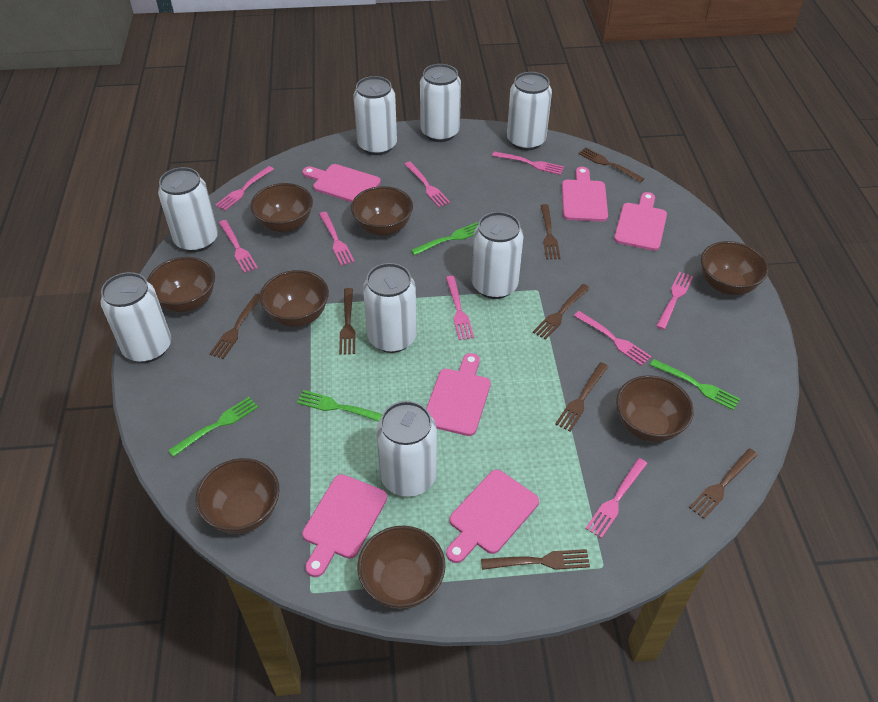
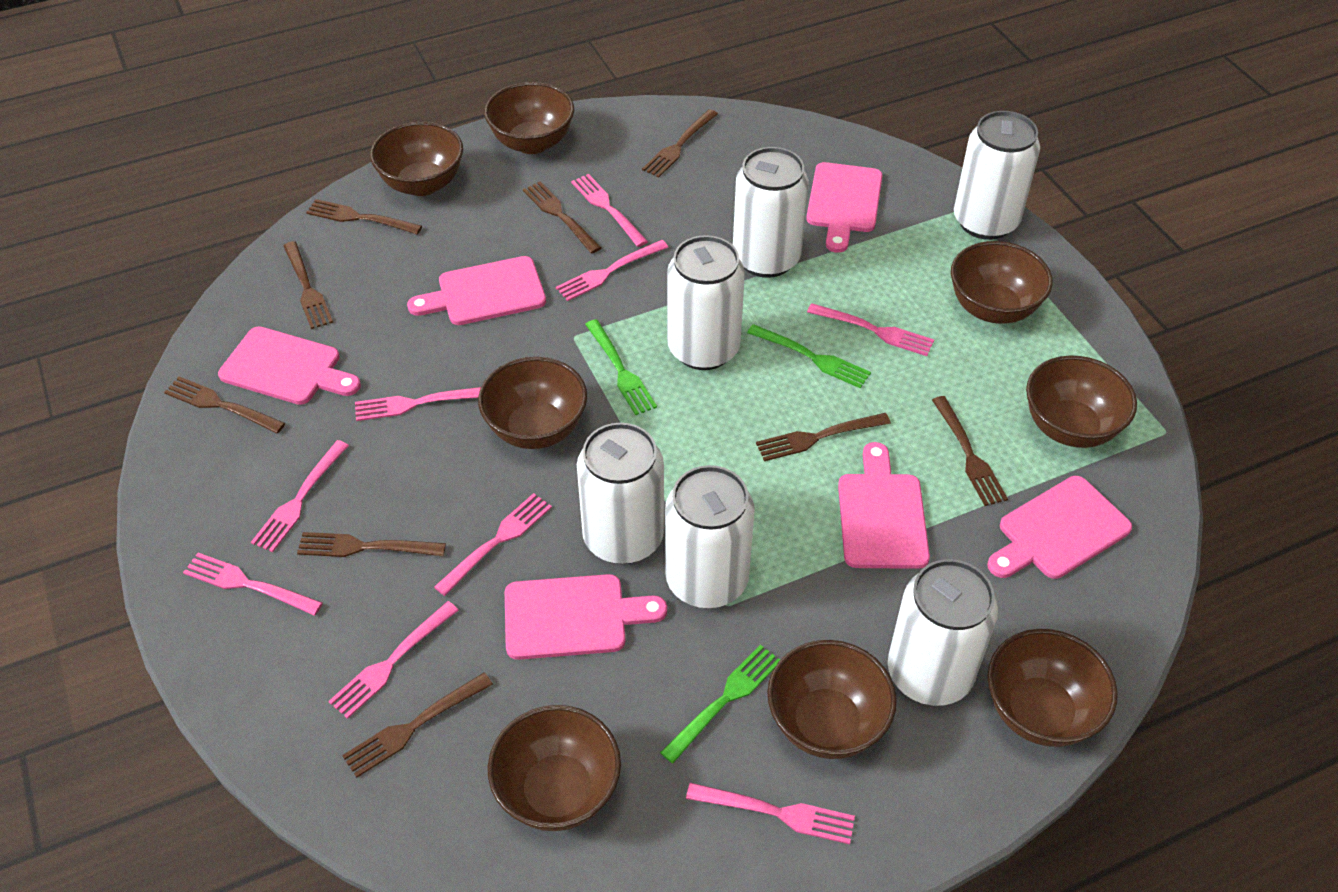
brown fork: 8 -> 9
green fork: 4 -> 3
white can: 8 -> 6

